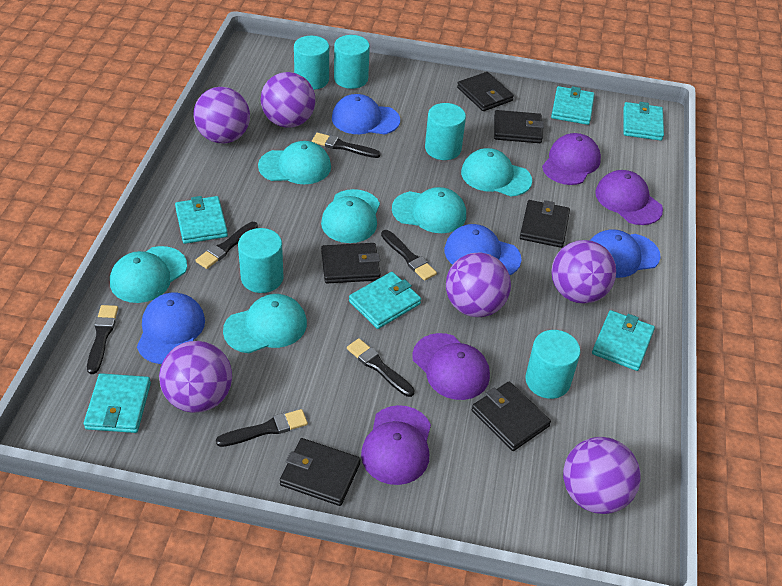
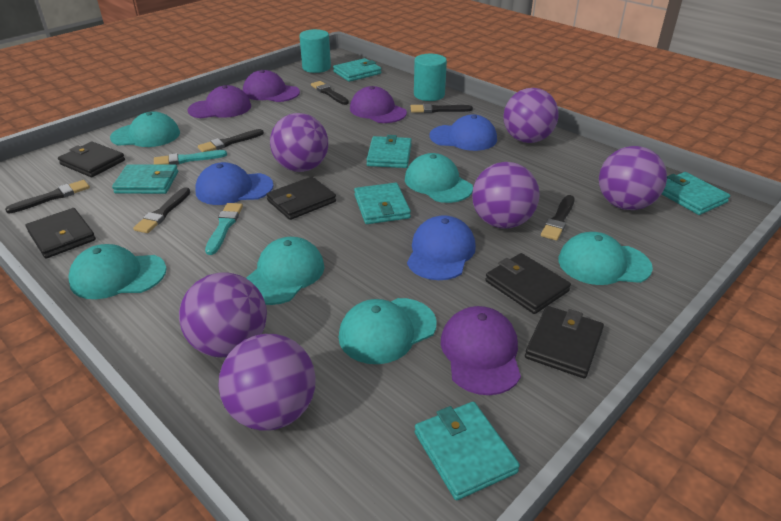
black wallet: 6 -> 5
blue cap: 4 -> 3
turquoise brush: 0 -> 2
turquoise cylinder: 5 -> 2

